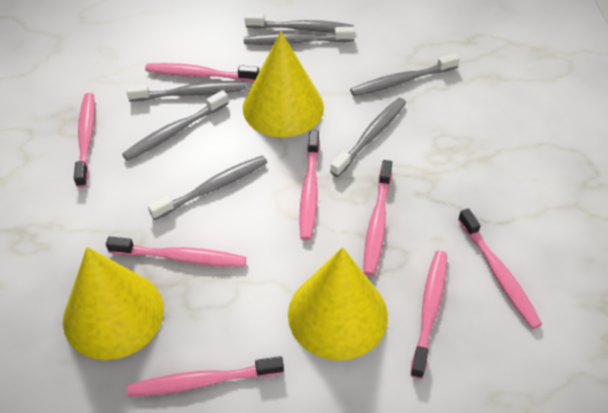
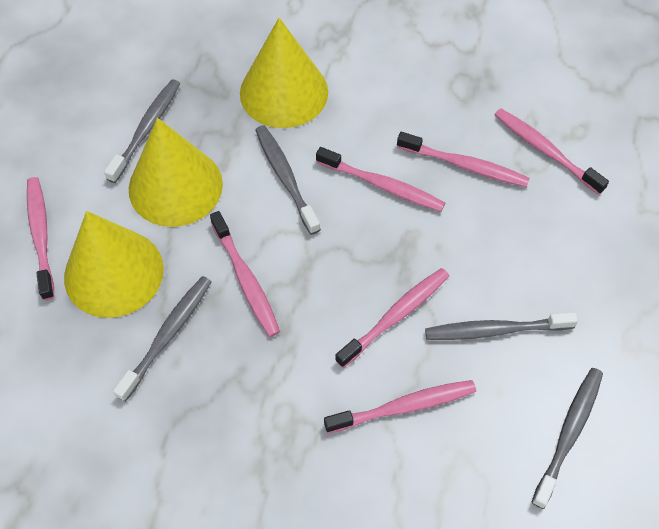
grey toothbrush: 7 -> 5
pink toothbrush: 8 -> 7

